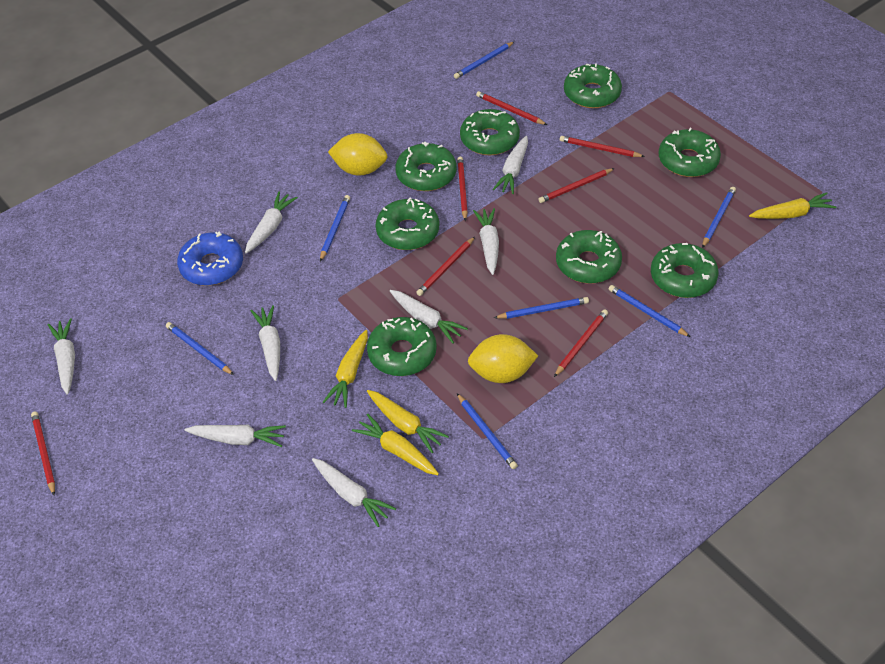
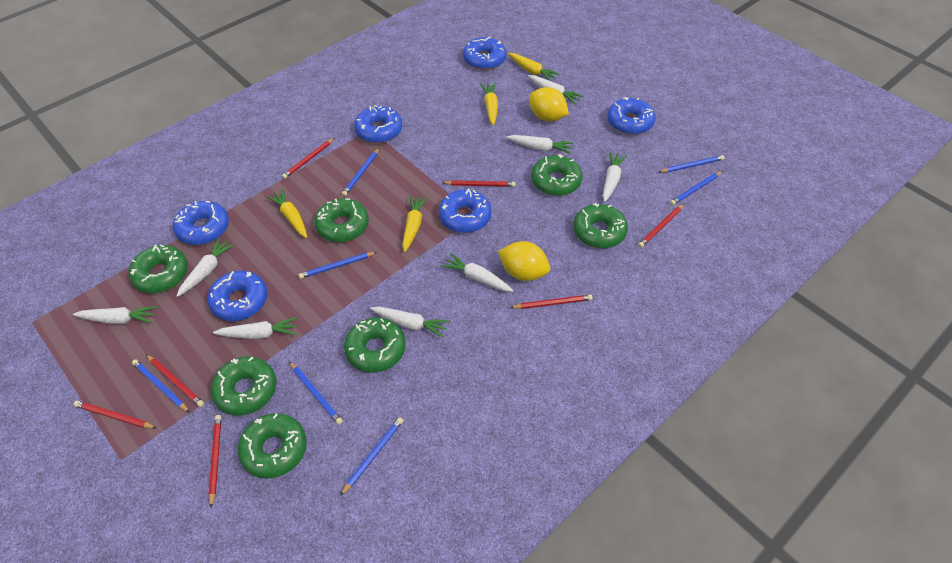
blue donut: 1 -> 6
green donut: 8 -> 7

